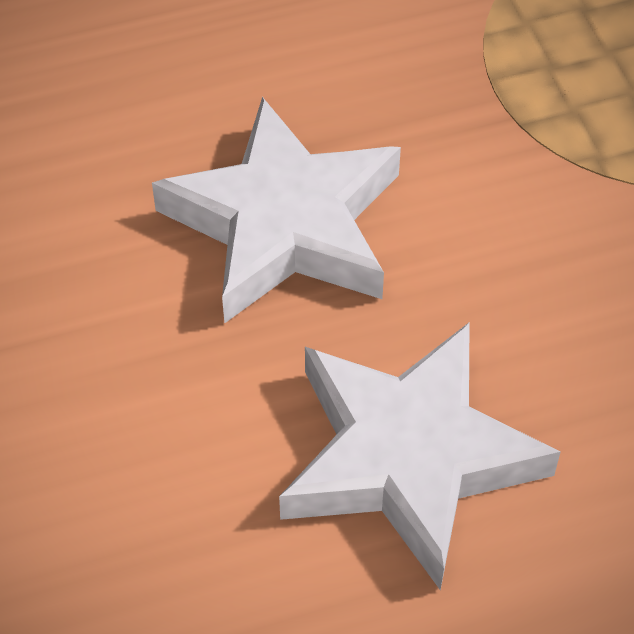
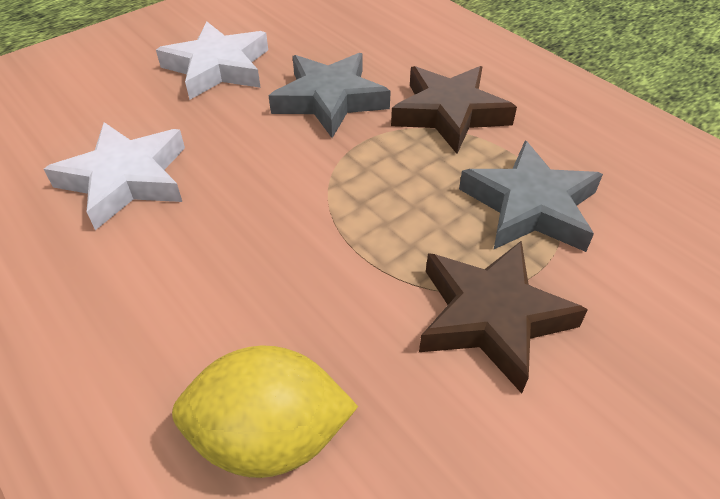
brown star: 0 -> 2
grey star: 0 -> 2
yellow lemon: 0 -> 1

